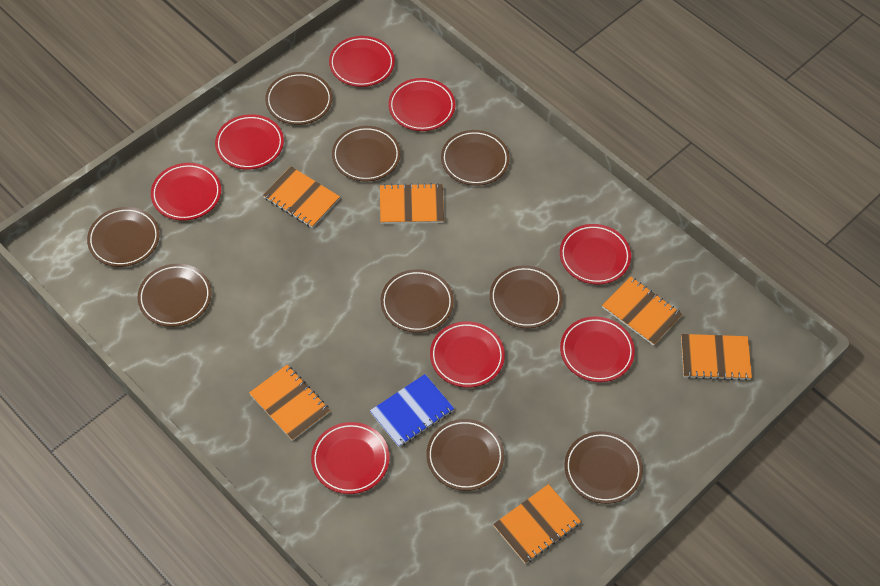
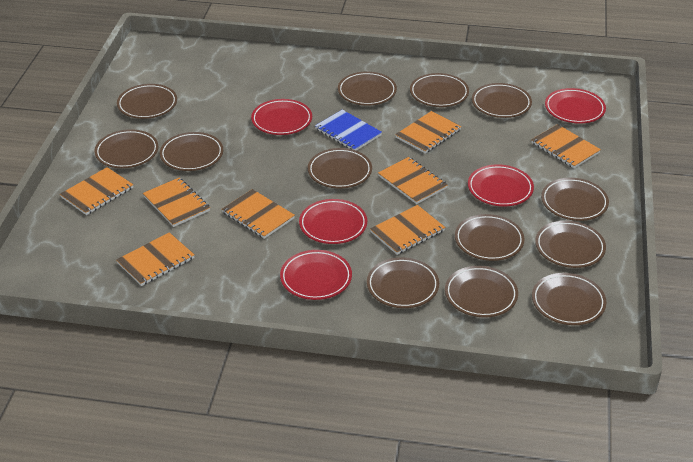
brown plate: 9 -> 13
orange notebook: 6 -> 8
red plate: 8 -> 5

